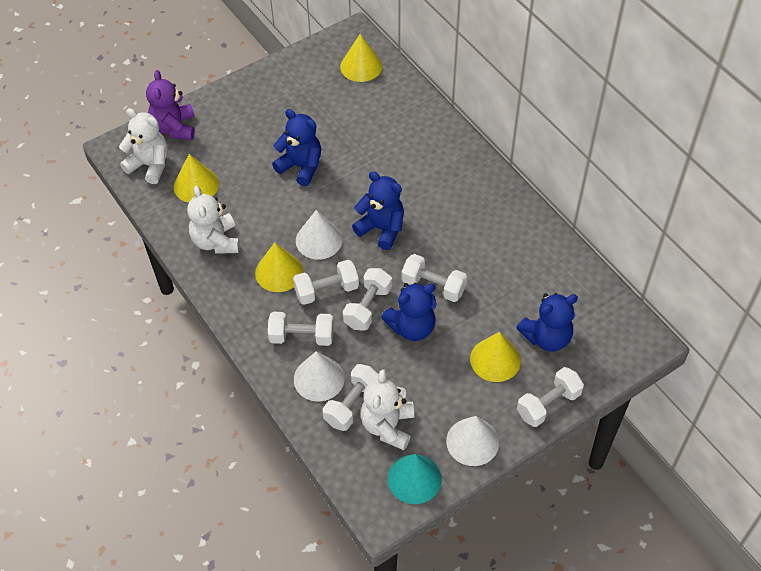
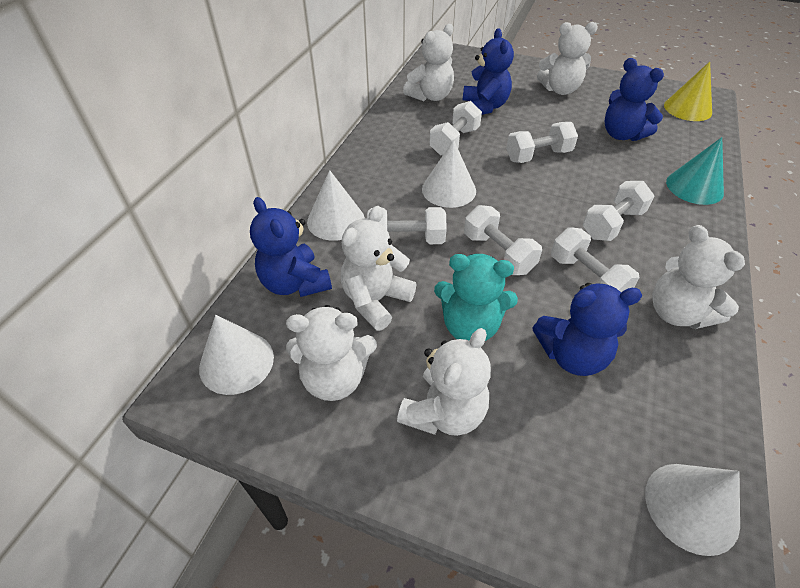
purple teddy bear: 1 -> 0
turquoise teddy bear: 0 -> 1
white cone: 3 -> 4
white teddy bear: 3 -> 6
yellow cone: 4 -> 1

